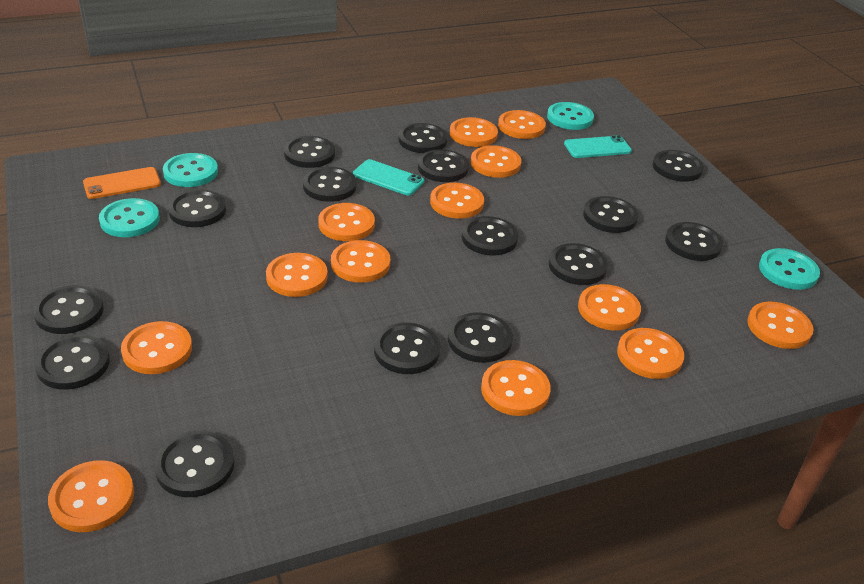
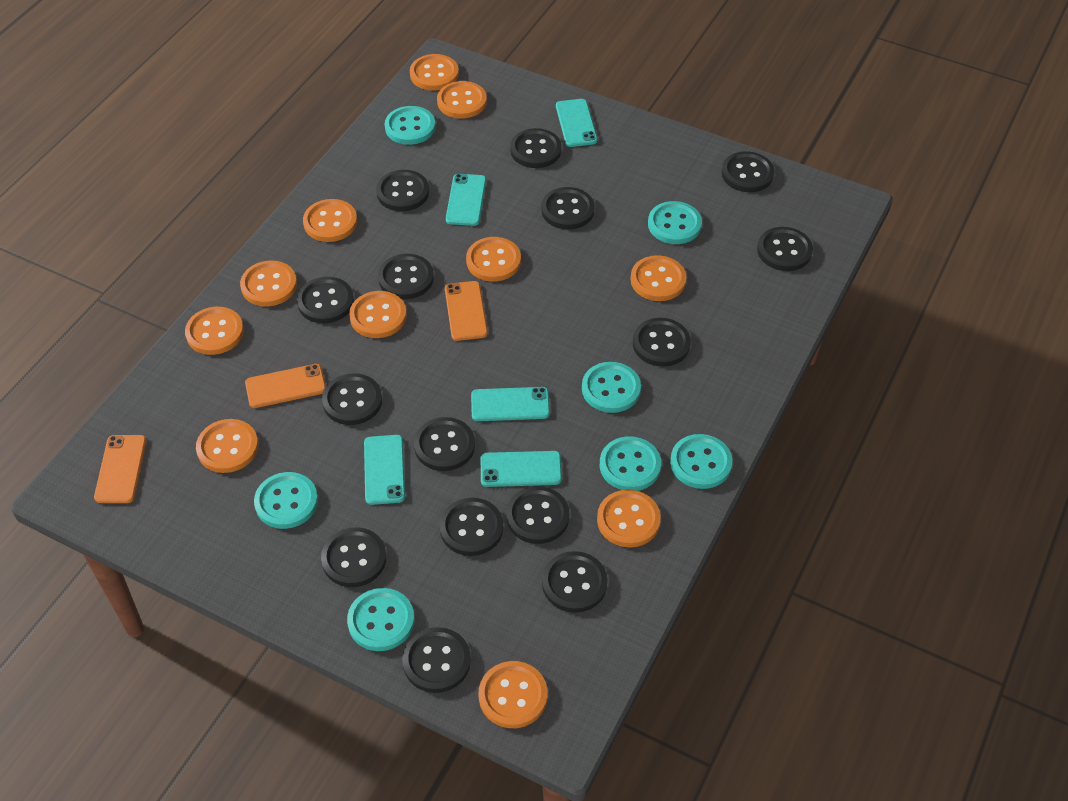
orange button: 13 -> 11
orange phone: 1 -> 3
turquoise button: 4 -> 7
turquoise phone: 2 -> 5

